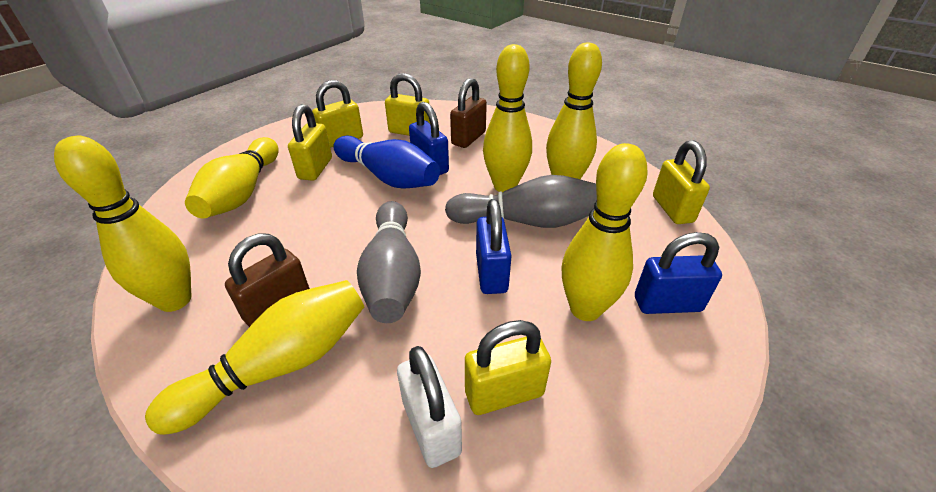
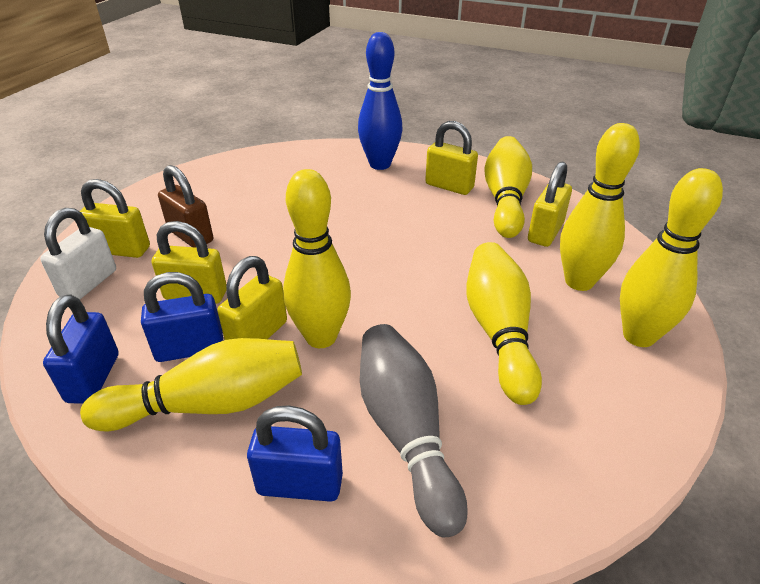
brown padlock: 2 -> 1
grey bowling pin: 2 -> 1

